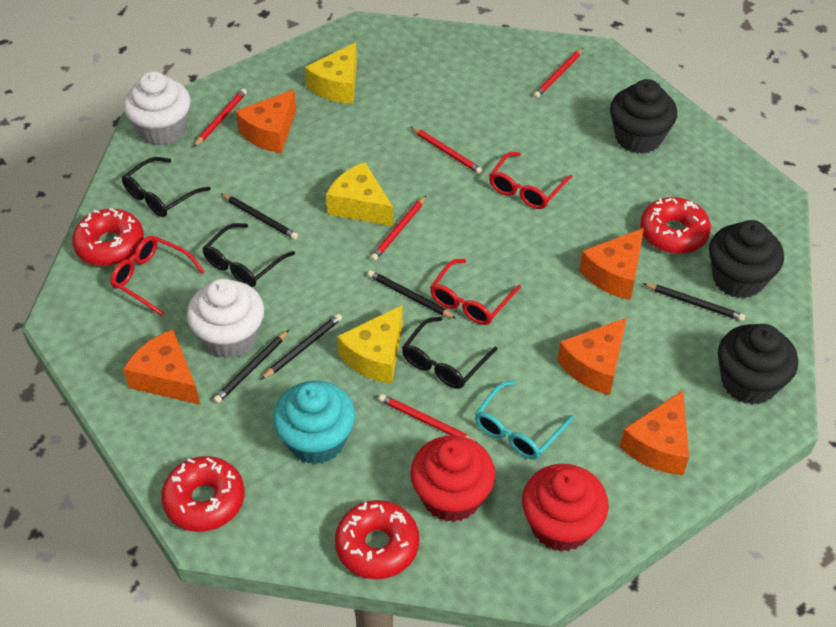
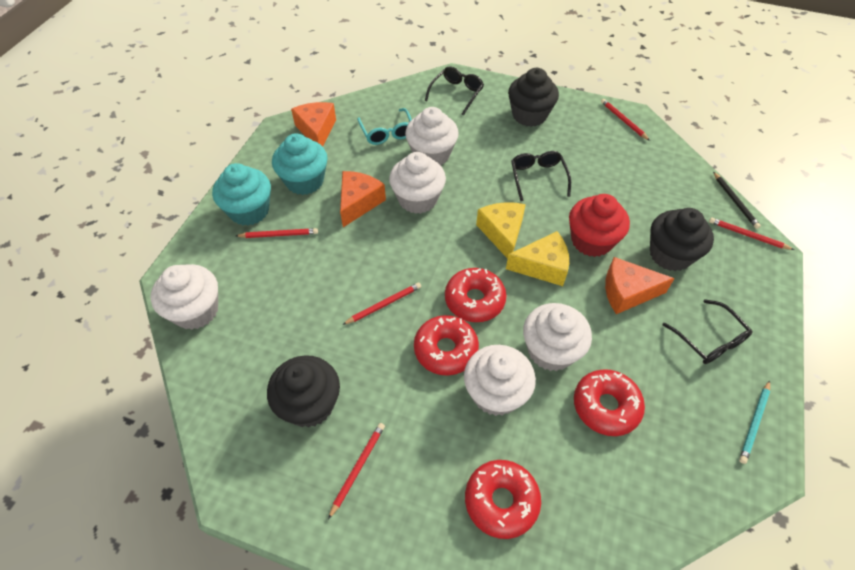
black pencil: 5 -> 1
orange cheese: 5 -> 3
red cupcake: 2 -> 1
red glasses: 3 -> 0
turquoise cupcake: 1 -> 2
turquoise pencil: 0 -> 1
white cupcake: 2 -> 5
yellow cheese: 3 -> 2

